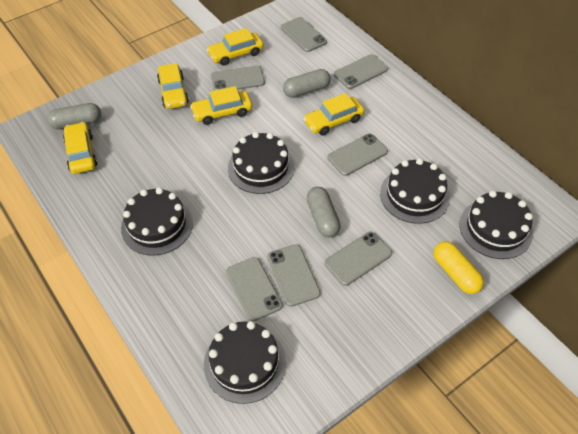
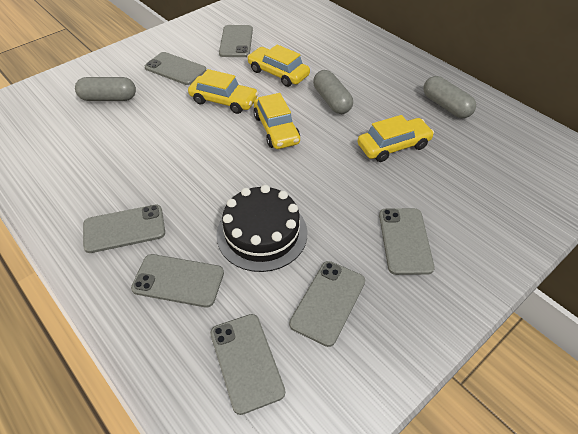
black cake: 5 -> 1
yellow capsule: 1 -> 0
yellow car: 5 -> 4

